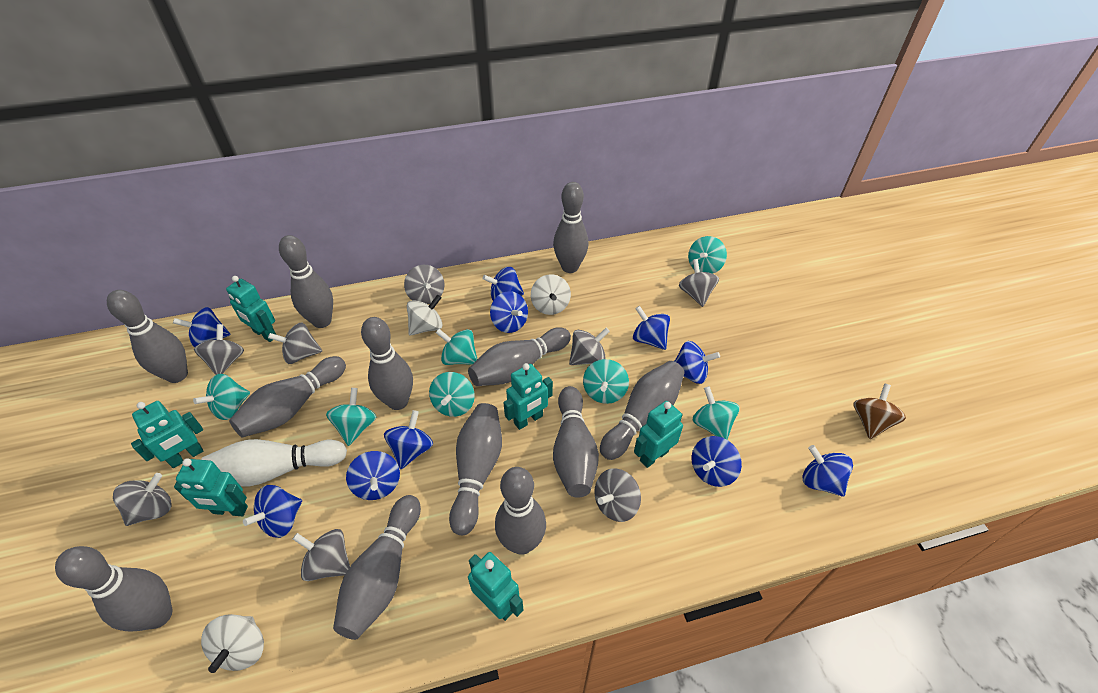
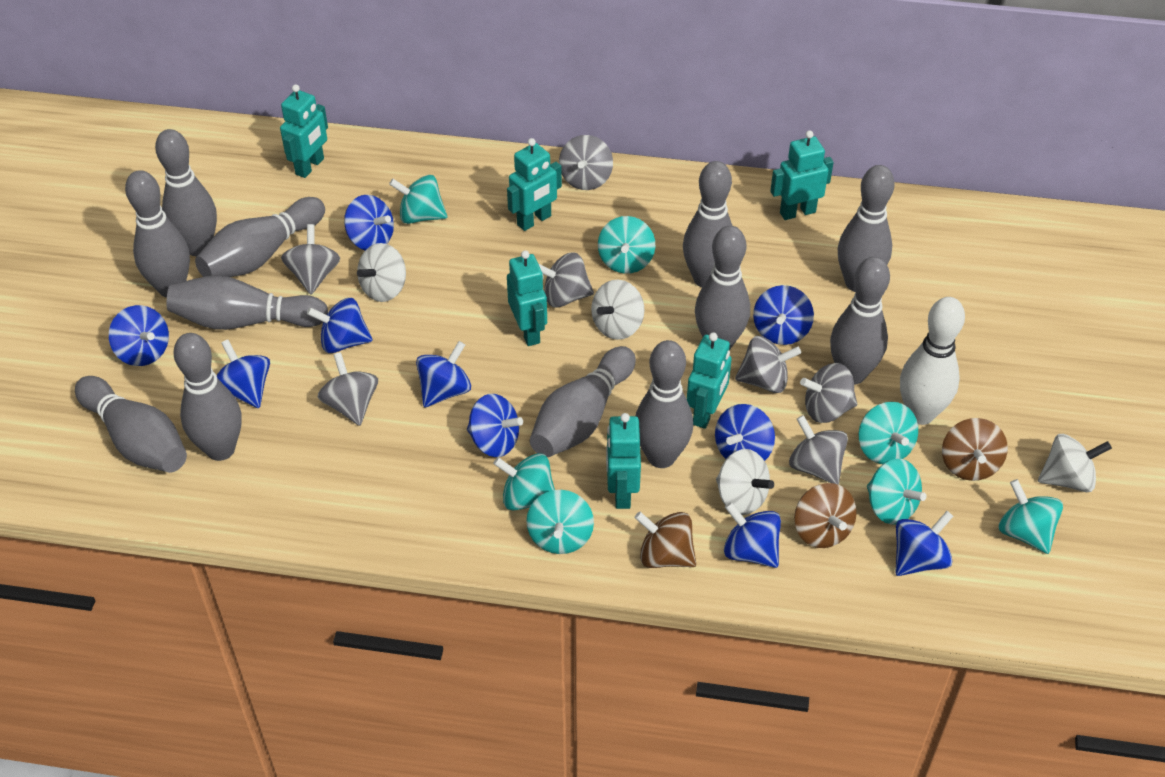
brown spinning top: 1 -> 3
grey spinning top: 8 -> 7
white spinning top: 3 -> 4

